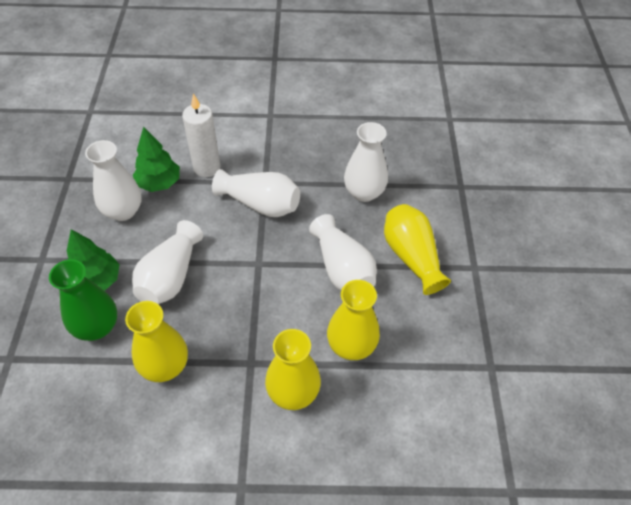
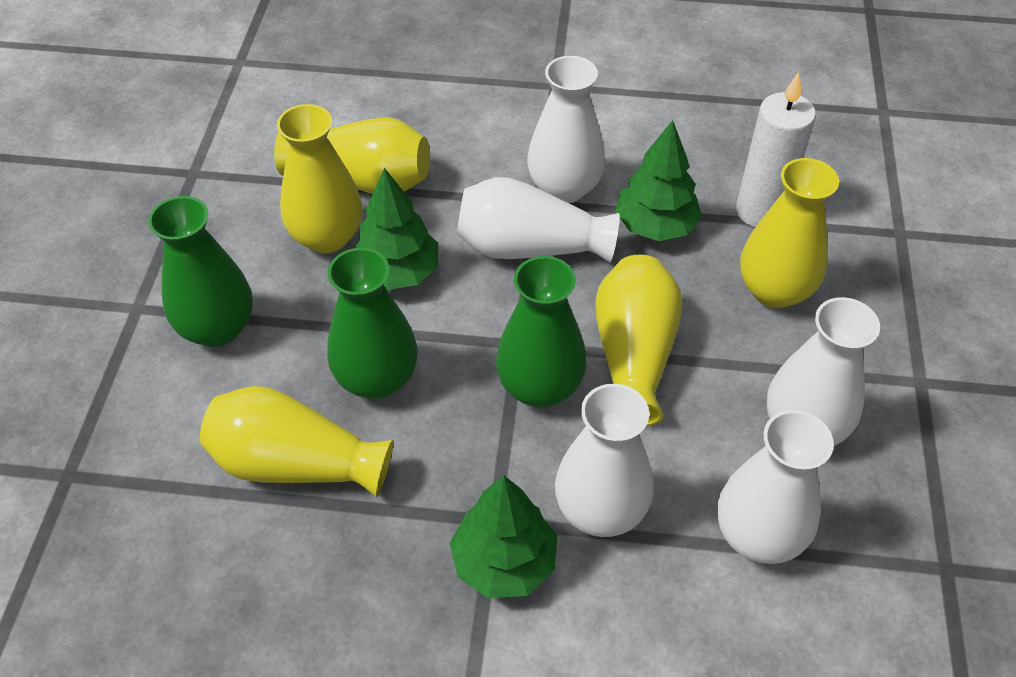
green tree: 2 -> 3
green vase: 1 -> 3
yellow vase: 4 -> 5

